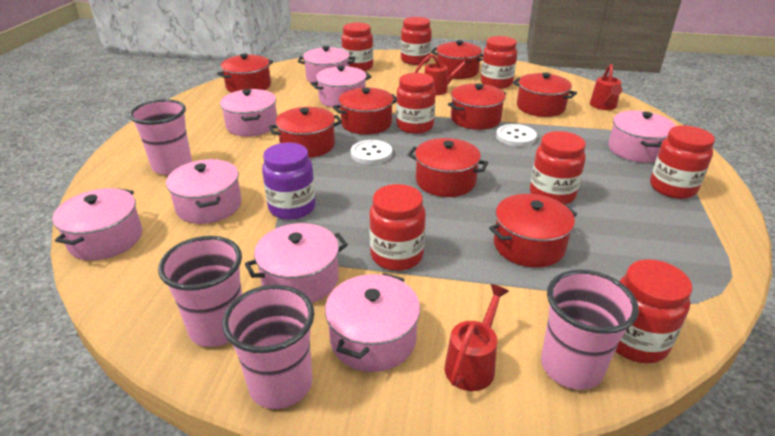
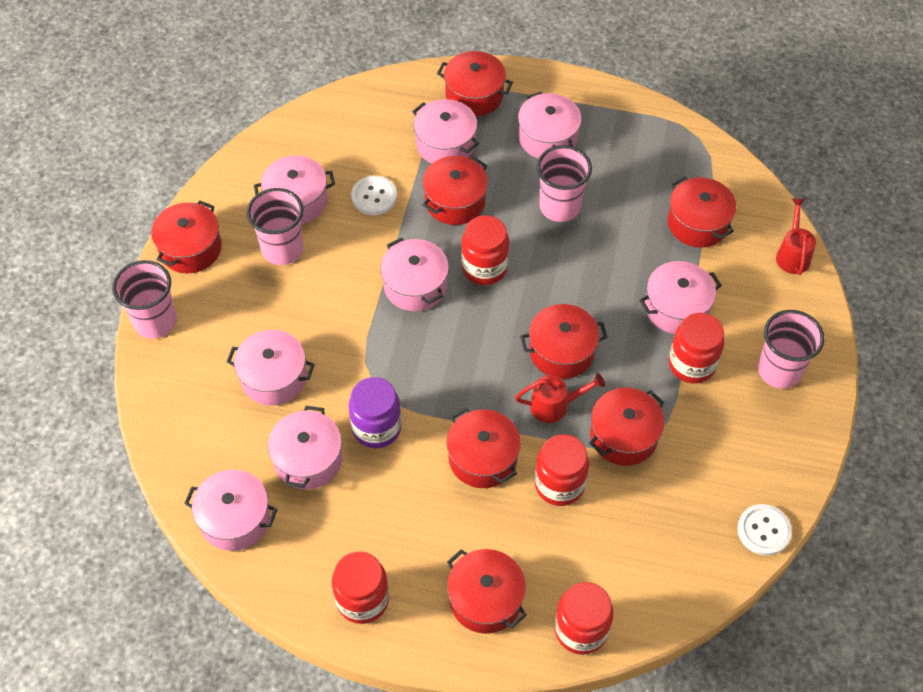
red jar: 8 -> 5
red watering can: 3 -> 2

